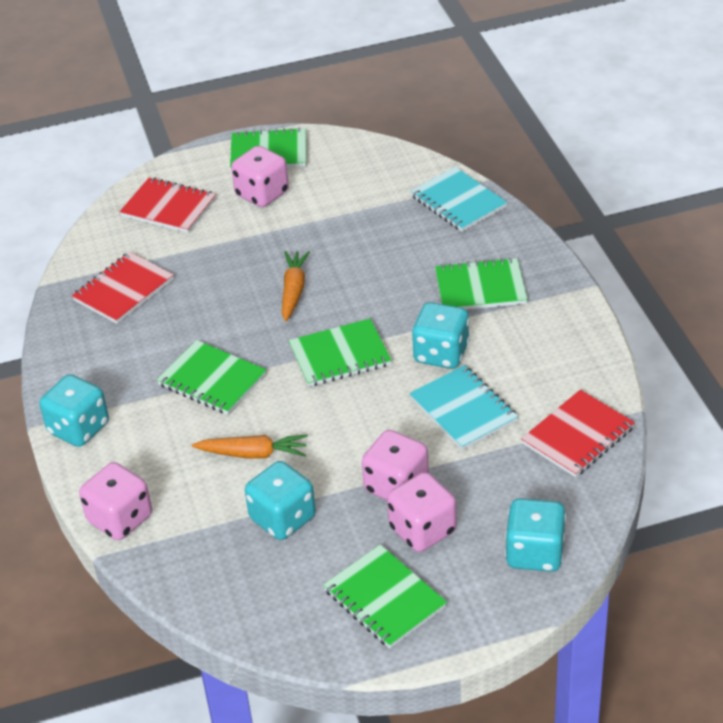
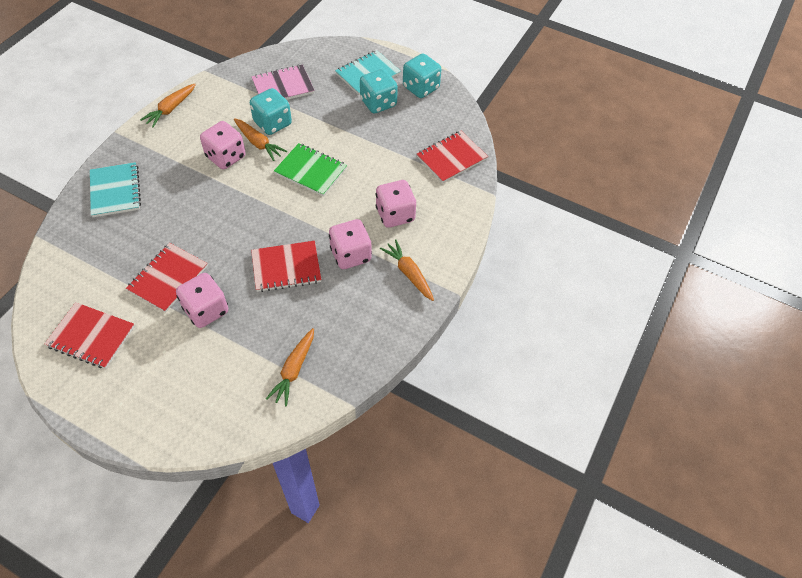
green notebook: 5 -> 1
orange carrot: 2 -> 4
pink notebook: 0 -> 1
red notebook: 3 -> 4
turquoise dice: 4 -> 3

